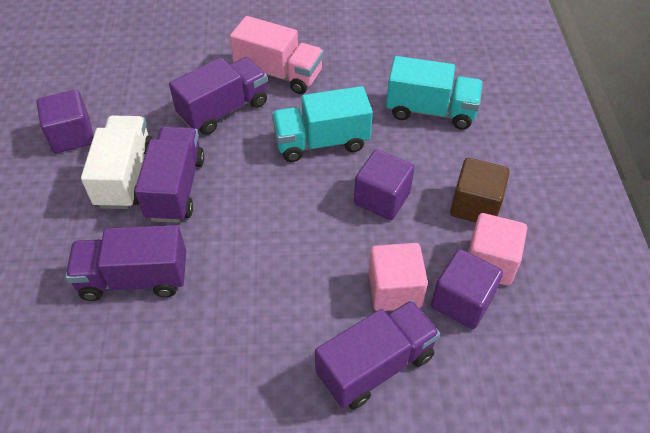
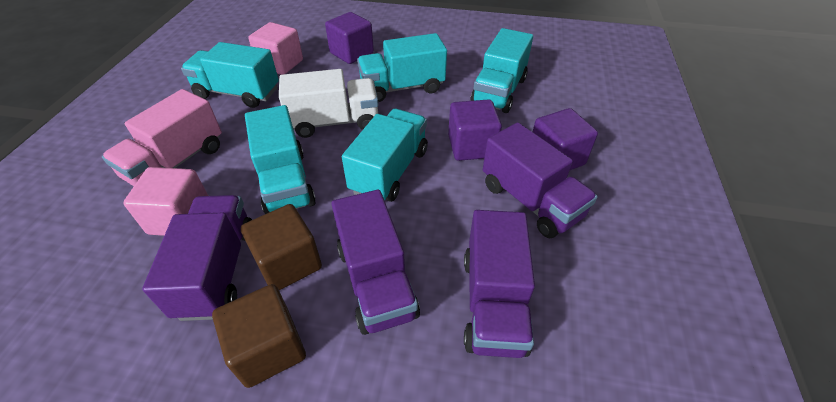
brown cube: 1 -> 2
turquoise truck: 2 -> 5

